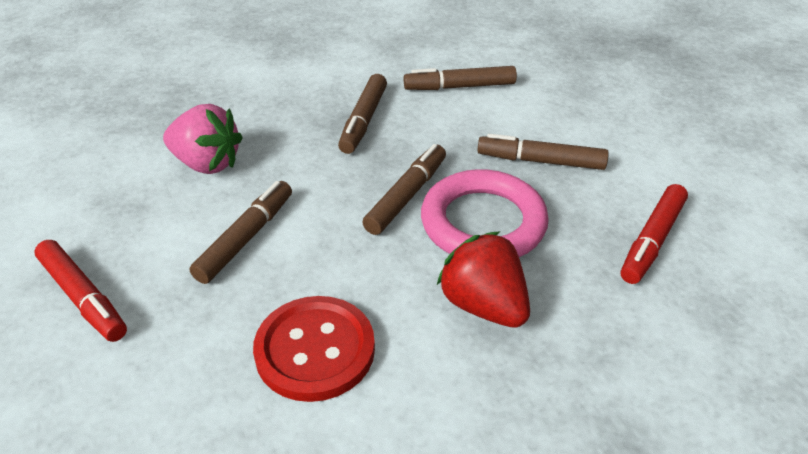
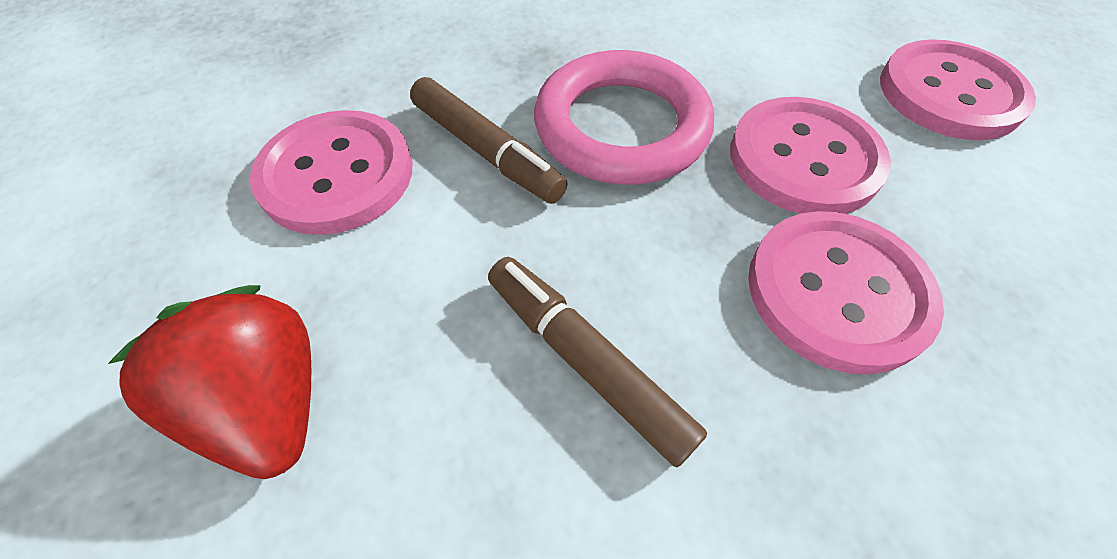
brown marker: 5 -> 2
pink button: 0 -> 4
pink strawberry: 1 -> 0
red button: 1 -> 0
red marker: 2 -> 0

